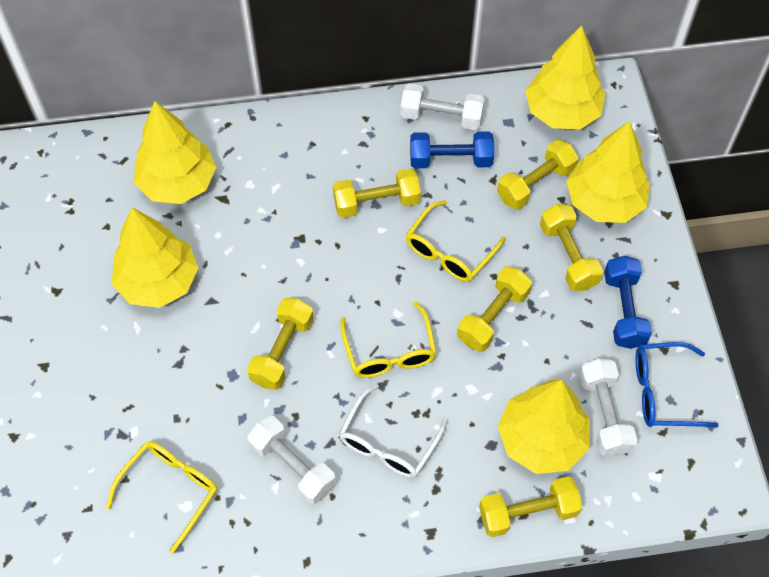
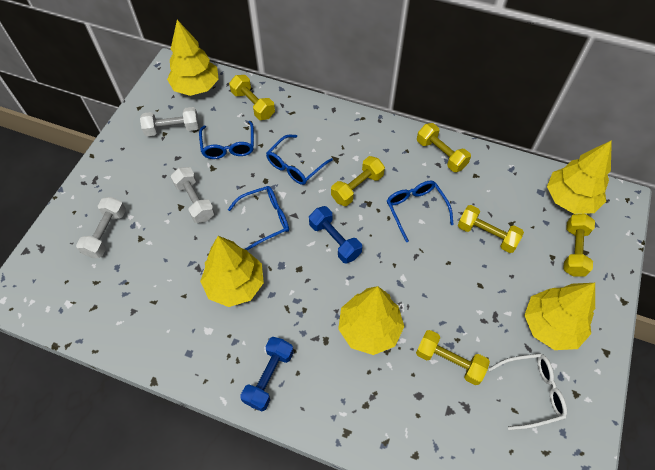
blue glasses: 1 -> 4
yellow glasses: 3 -> 0

